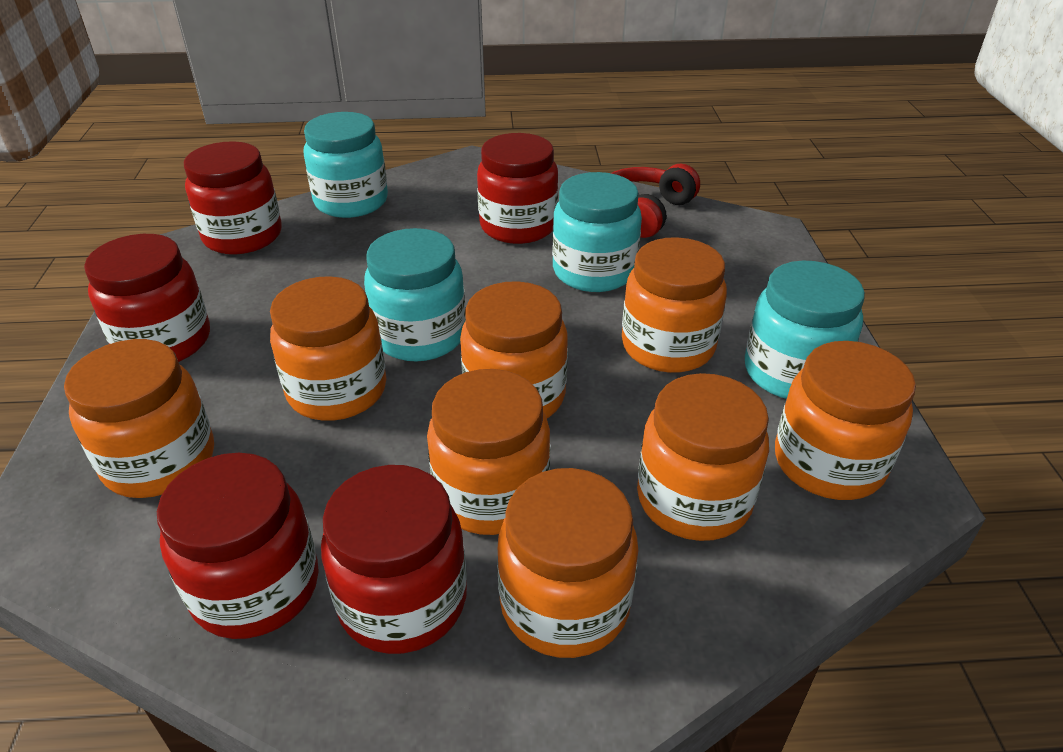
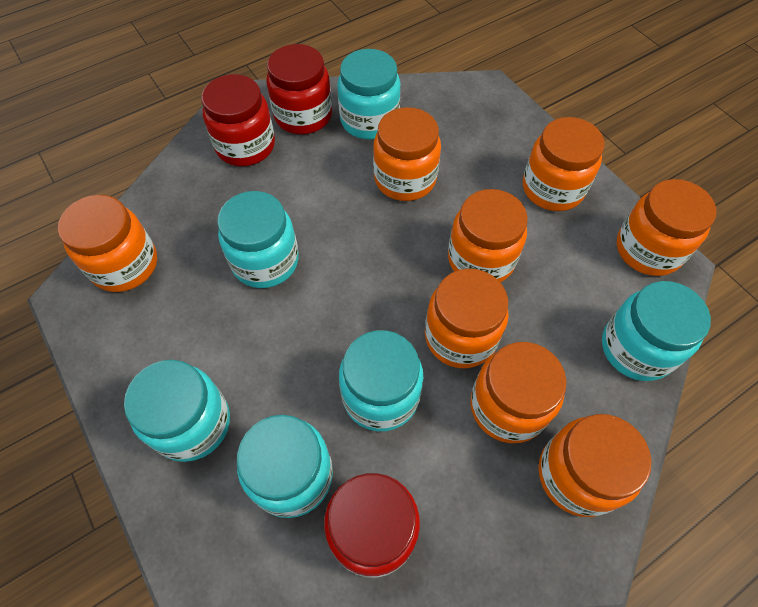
red headphones: 1 -> 0
red jar: 5 -> 3
turquoise jar: 4 -> 6

